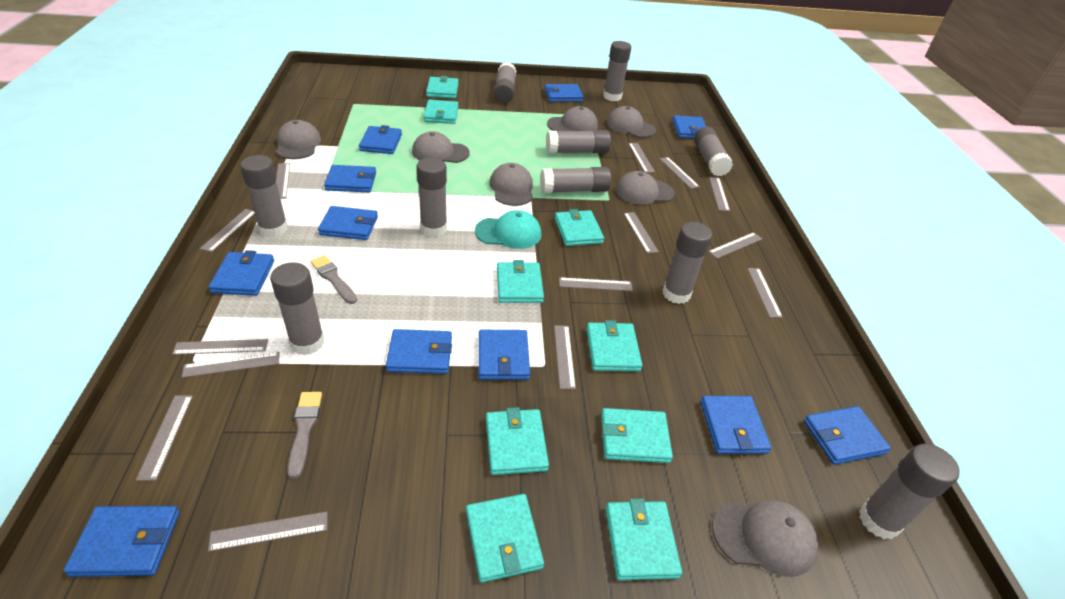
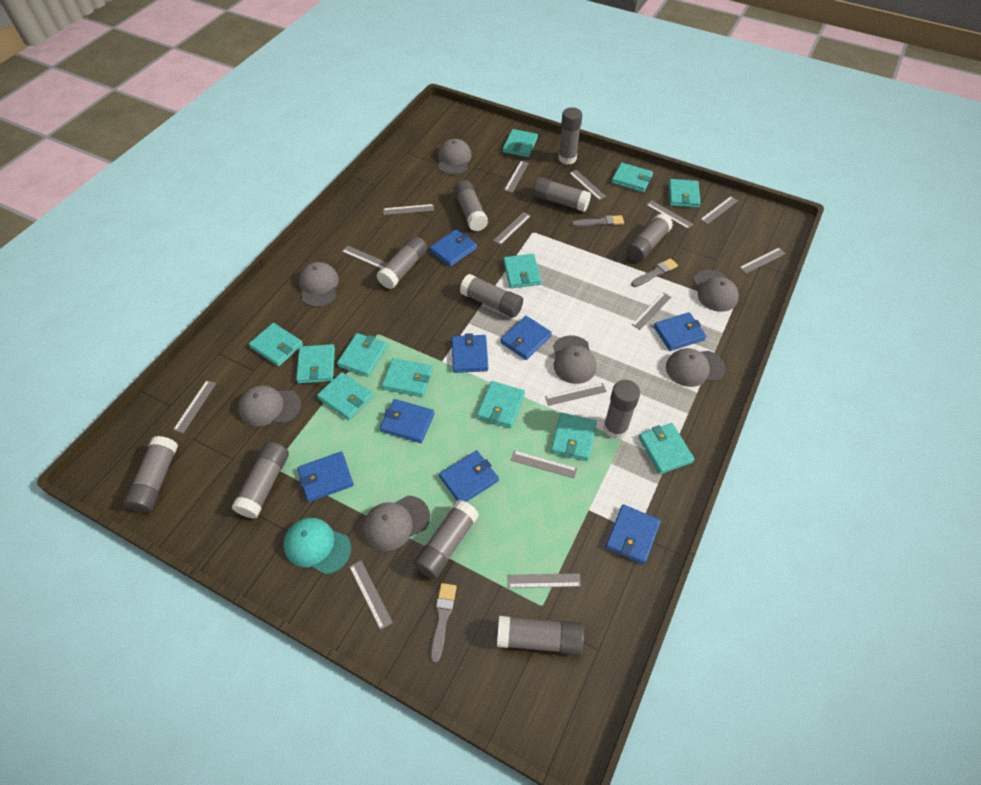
blue wallet: 11 -> 8
grey brush: 2 -> 3
grey glue stick: 10 -> 11
turquoise wallet: 9 -> 12

